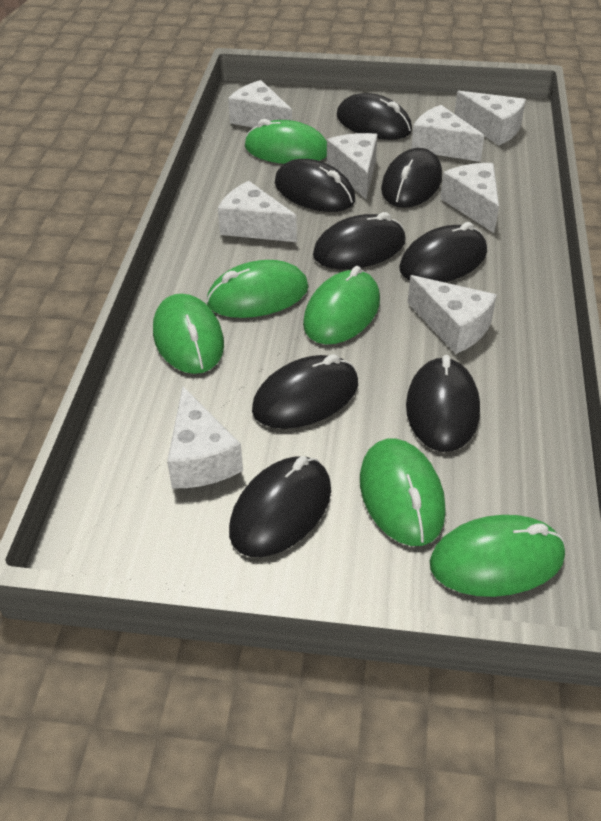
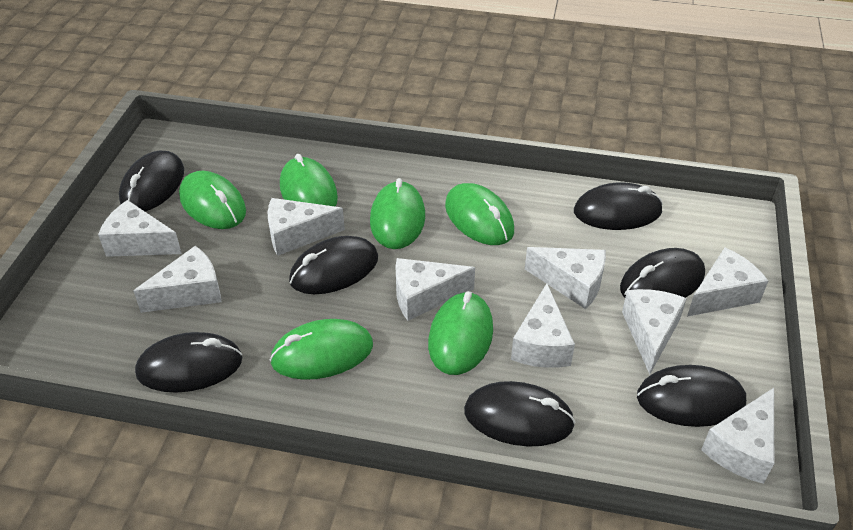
black mouse: 8 -> 7
white cheese: 8 -> 9

